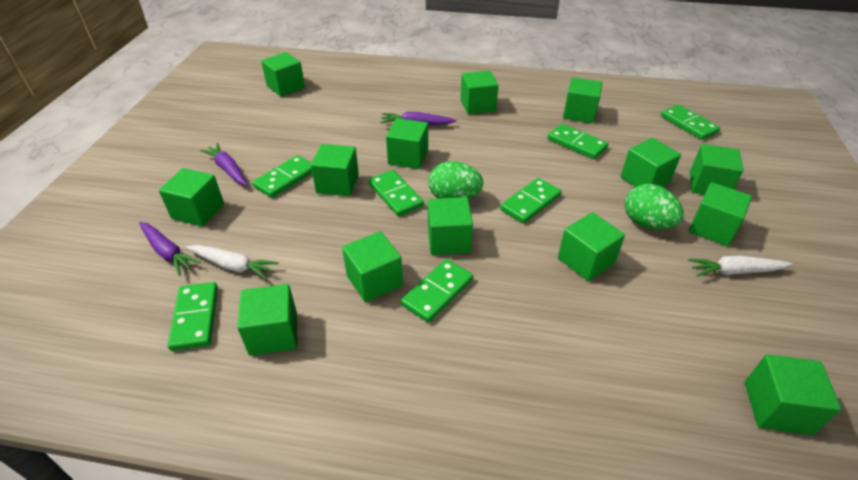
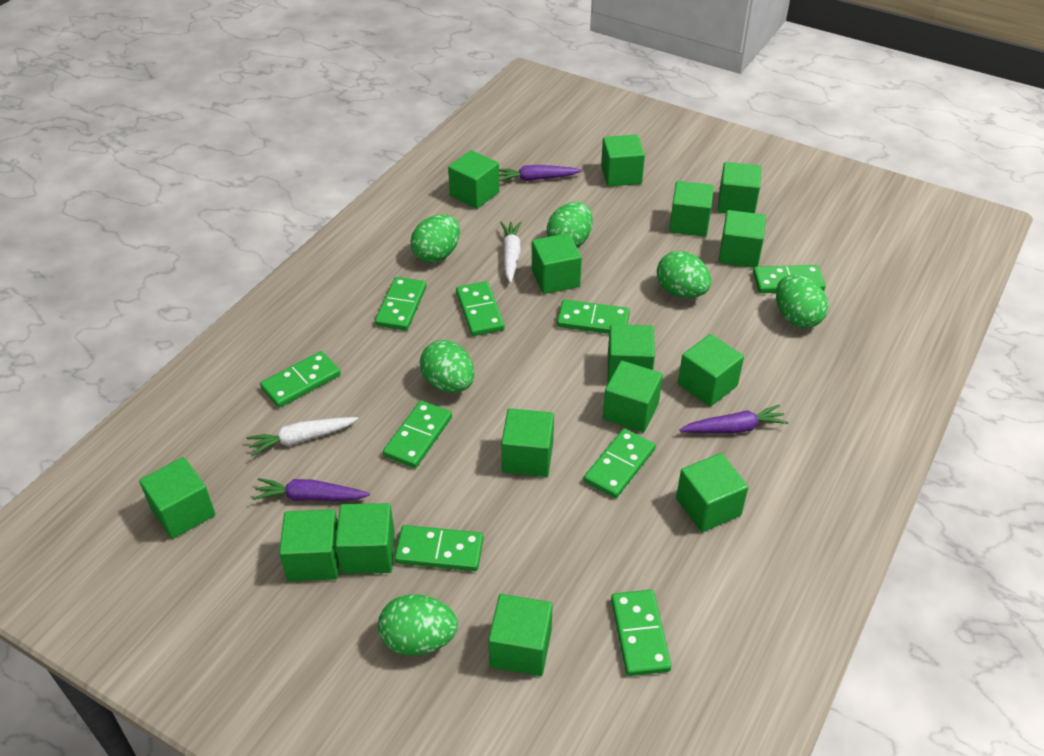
green cube: 14 -> 15
green domino: 7 -> 9
green egg: 2 -> 6

